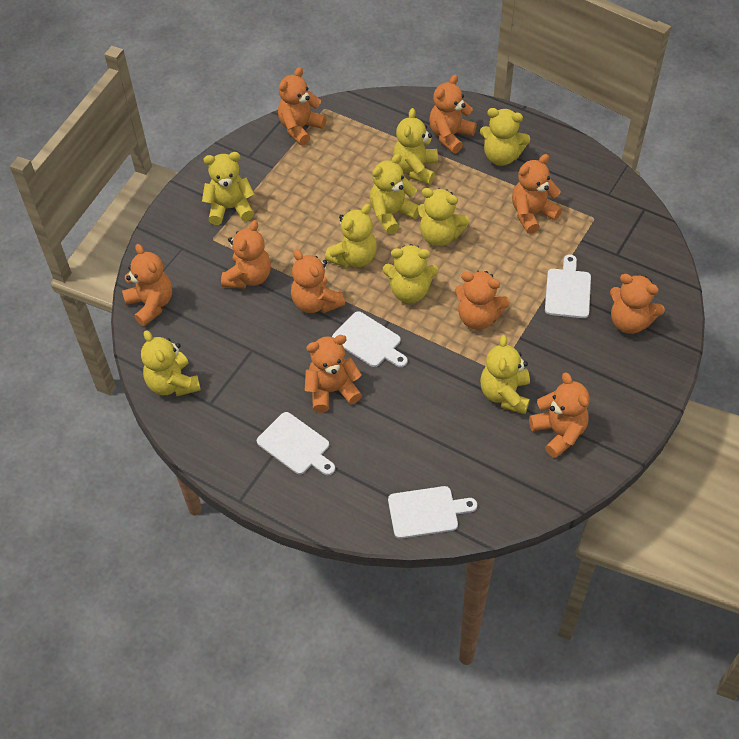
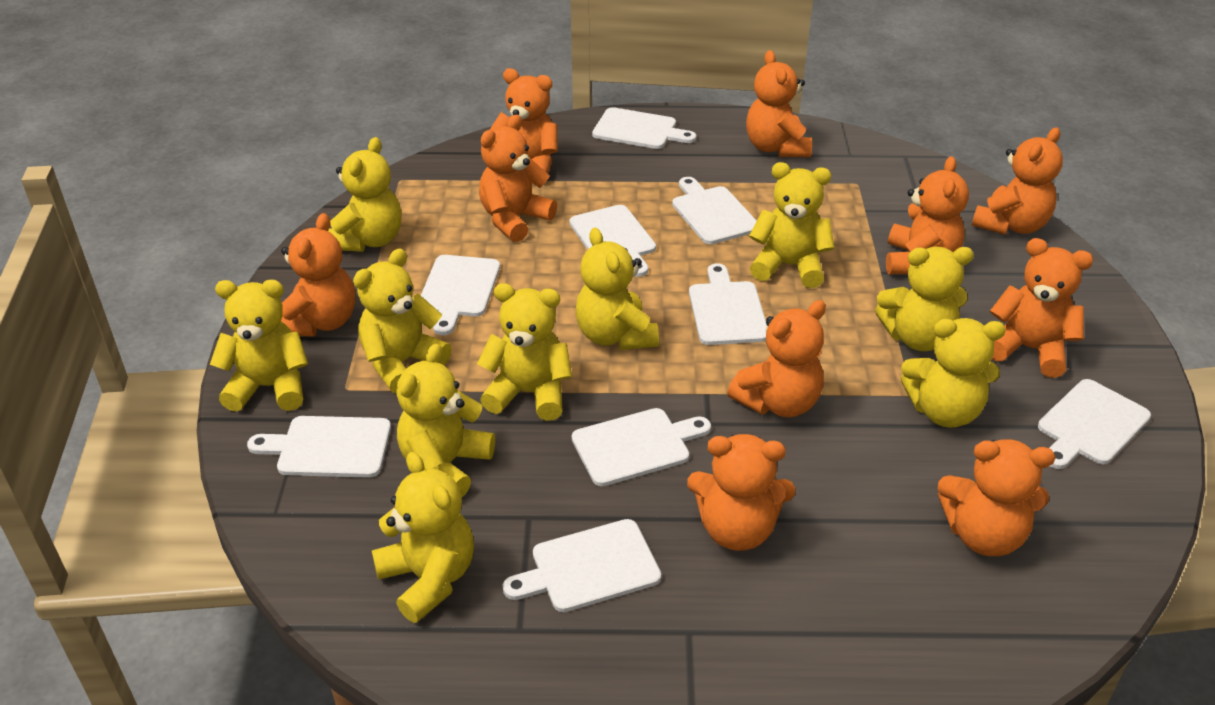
white cutting board: 4 -> 9
yellow teddy bear: 9 -> 10

